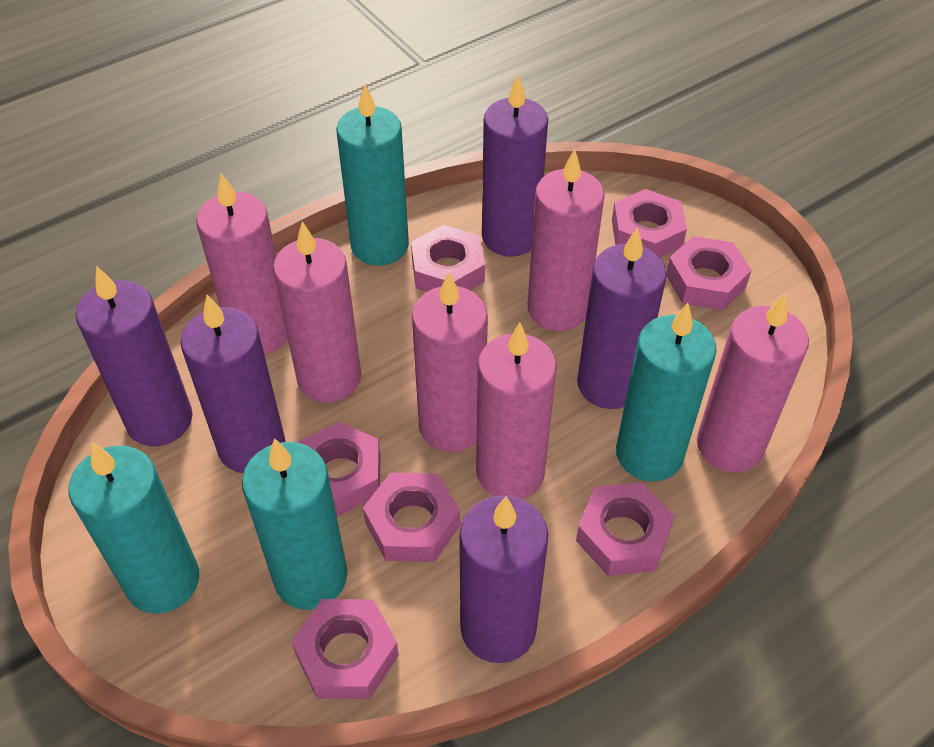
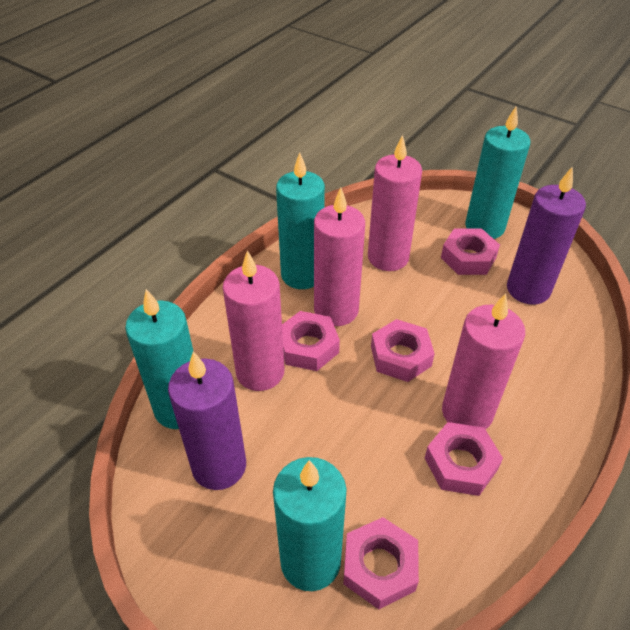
pink candle: 6 -> 4
pink nut: 7 -> 5
purple candle: 5 -> 2

